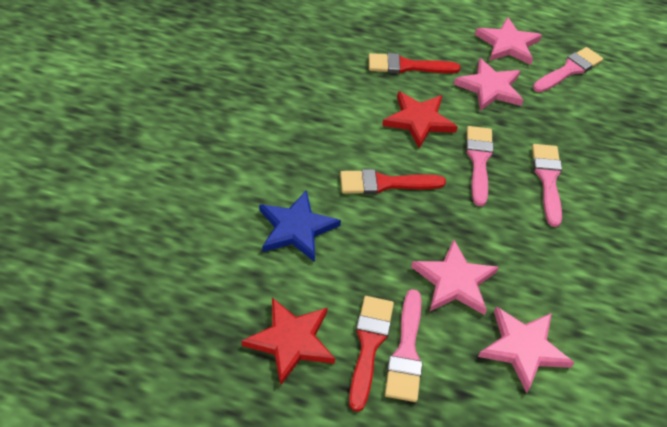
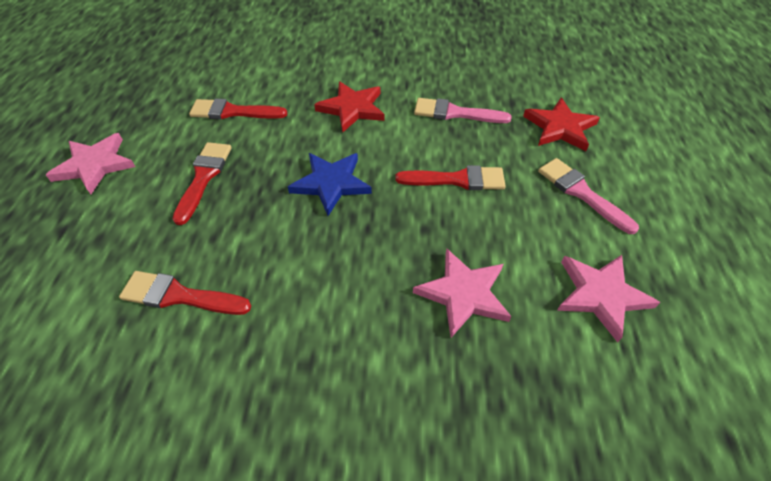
pink brush: 4 -> 2
pink star: 4 -> 3
red brush: 3 -> 4

